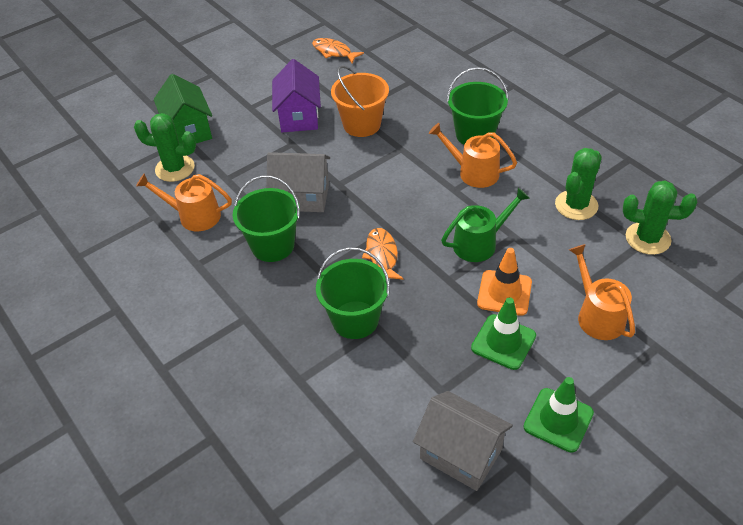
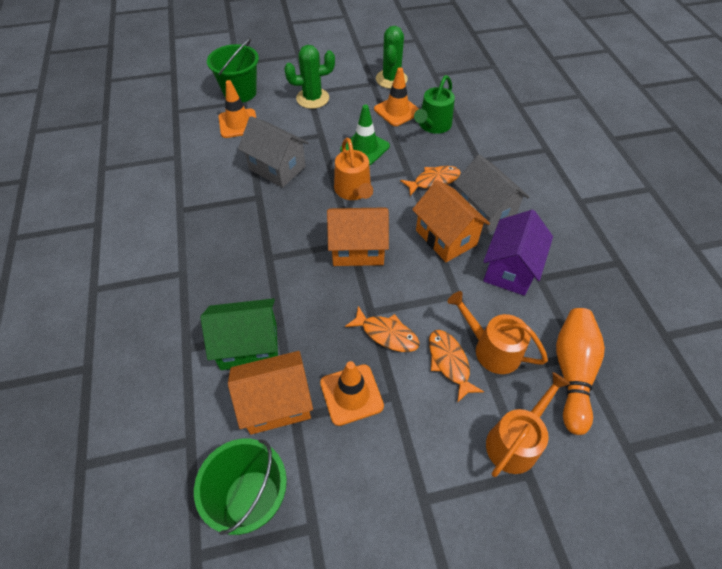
green bucket: 3 -> 2
green cactus: 3 -> 2
green traffic cone: 2 -> 1
orange bowling pin: 0 -> 1
orange bucket: 1 -> 0
orange fish: 2 -> 3
orange house: 0 -> 3
orange traffic cone: 1 -> 3

